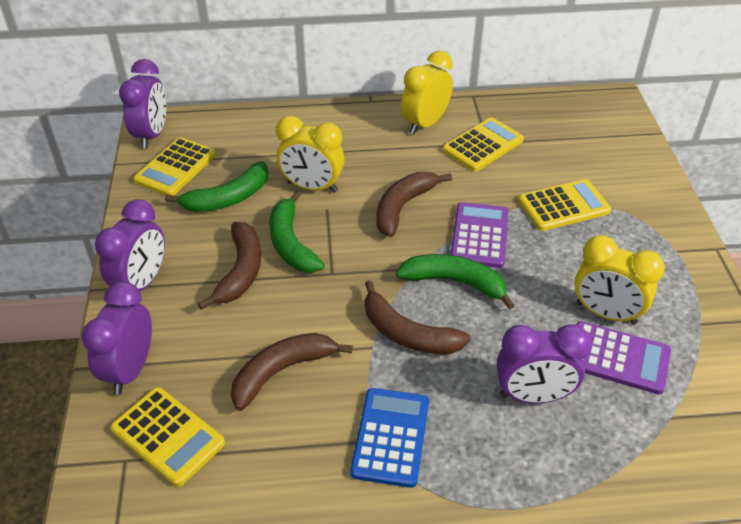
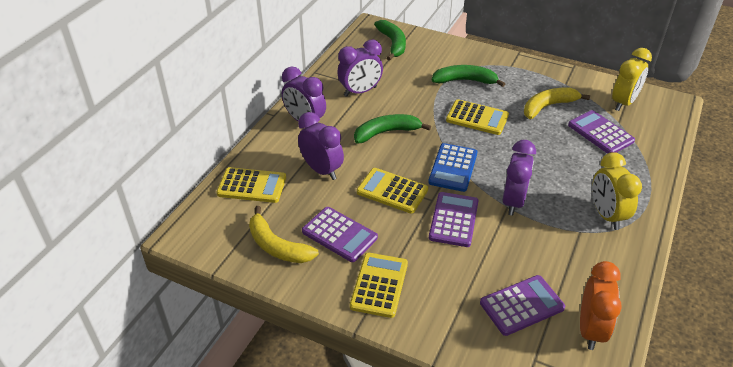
brown banana: 4 -> 0
orange clock: 0 -> 1
purple calculator: 2 -> 4
yellow banana: 0 -> 2
yellow clock: 3 -> 2

